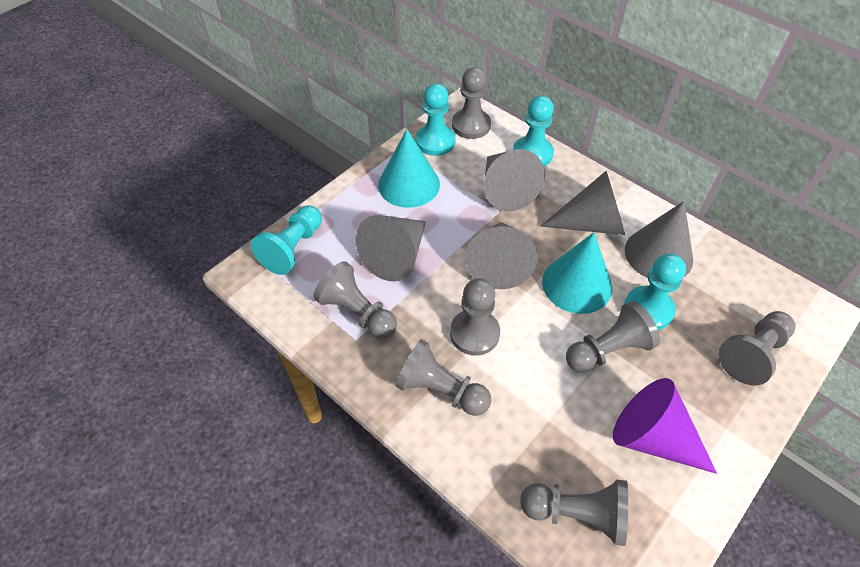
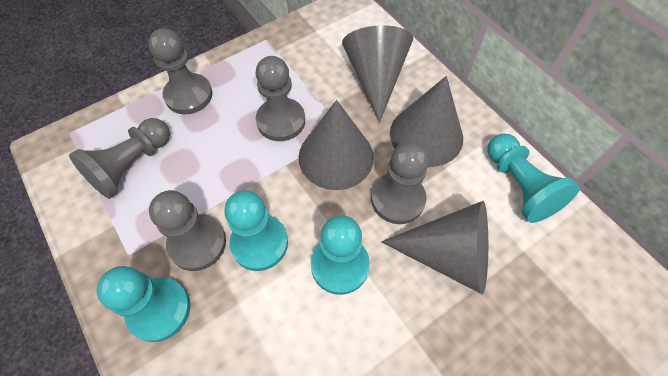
grey cone: 5 -> 4
grey pawn: 7 -> 5
purple cone: 1 -> 0
turquoise cone: 2 -> 0

